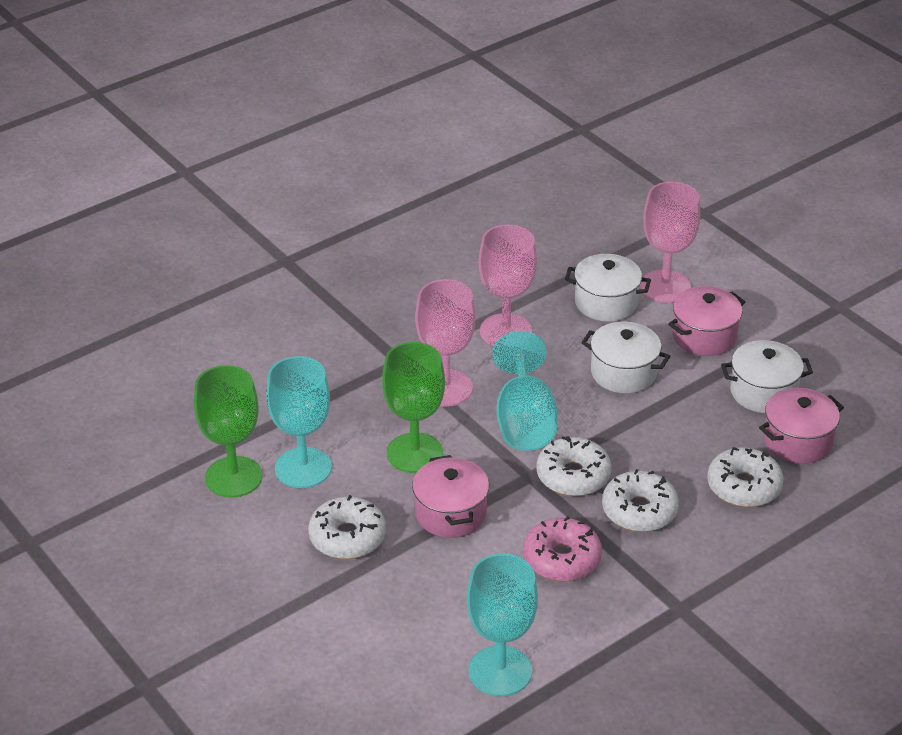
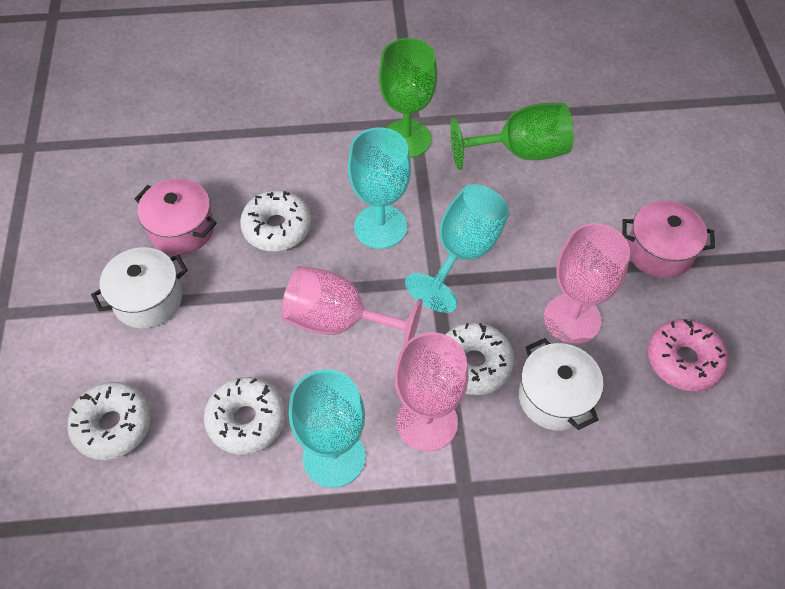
pink pot: 3 -> 2
white pot: 3 -> 2

